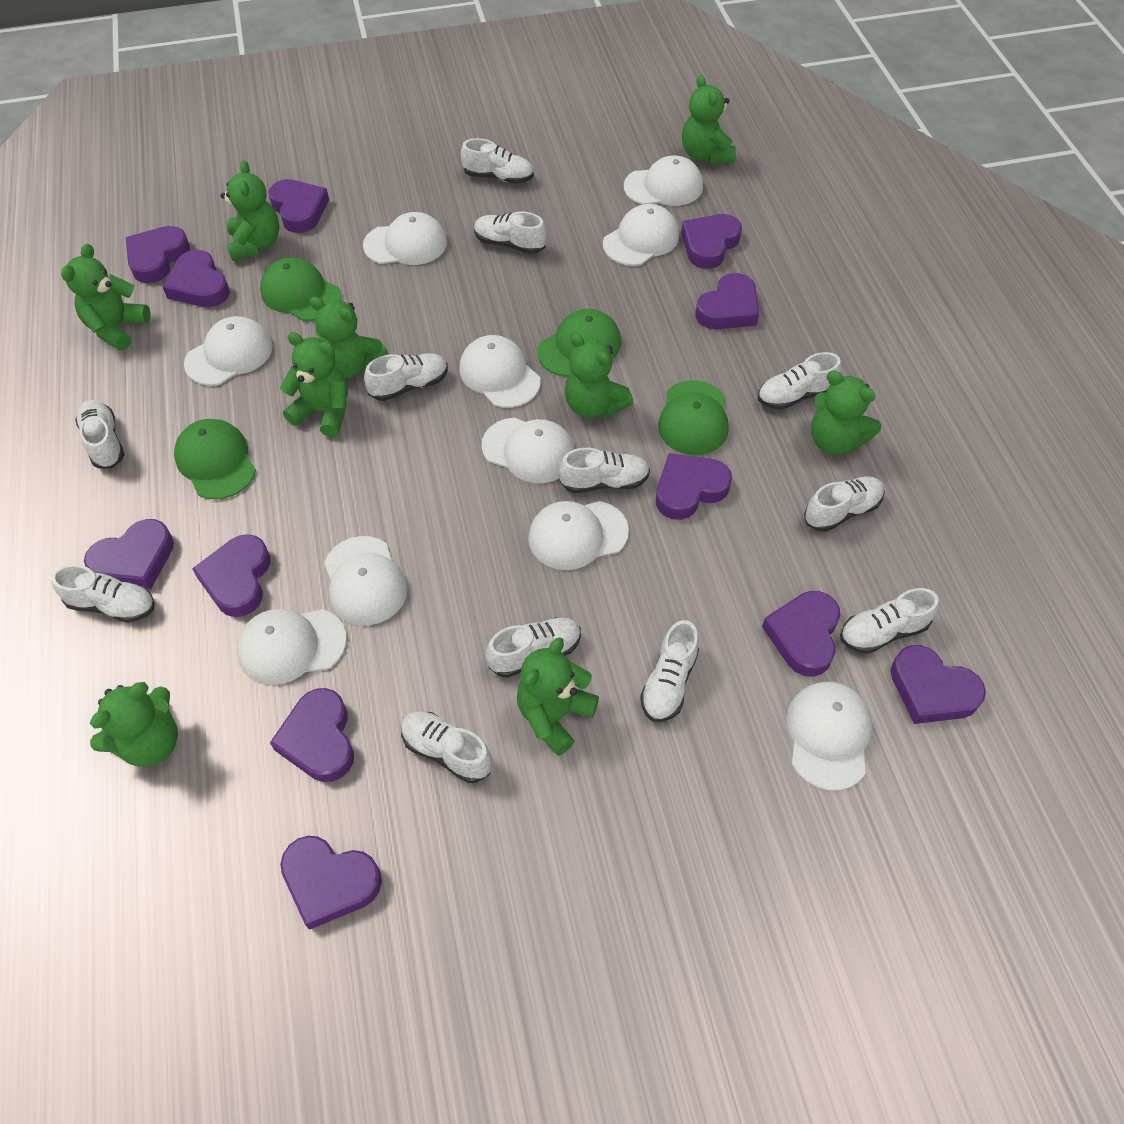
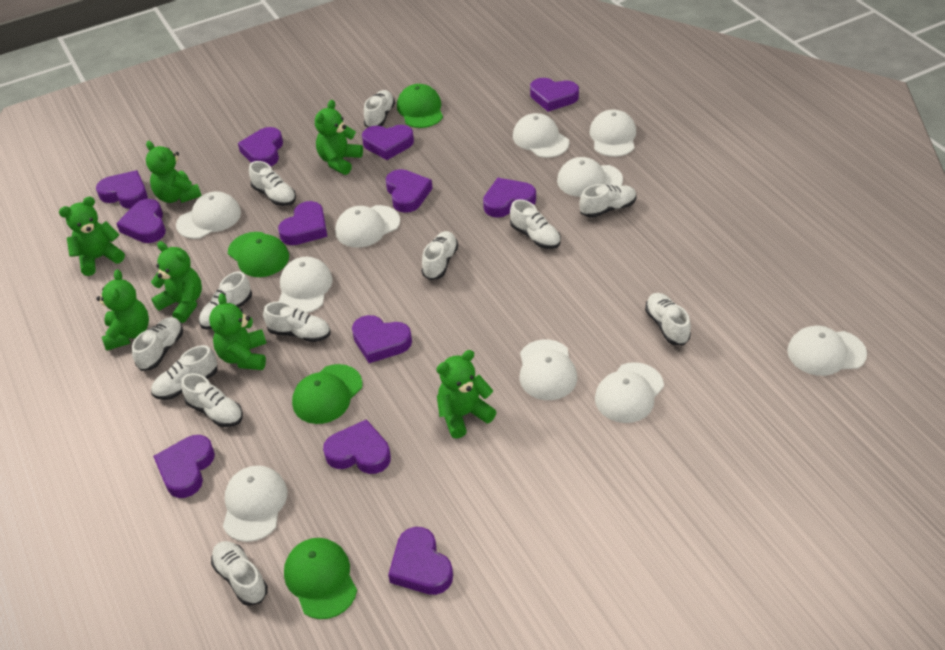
green teddy bear: 9 -> 7

